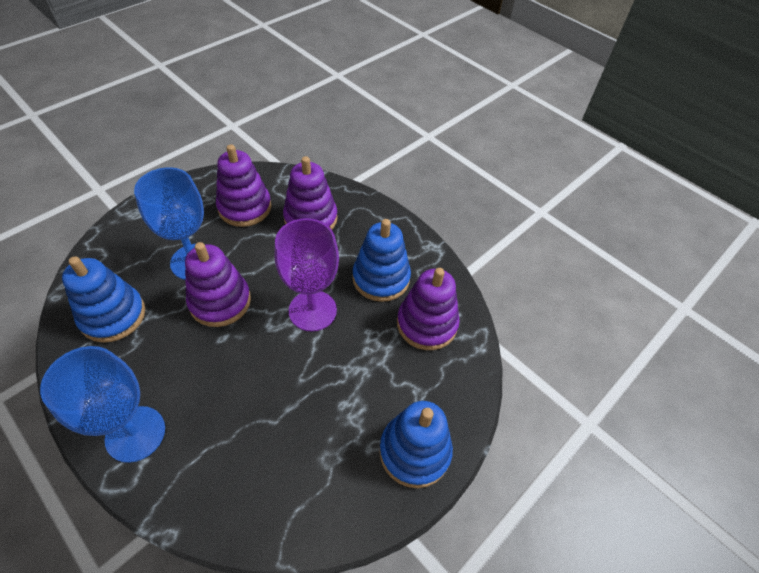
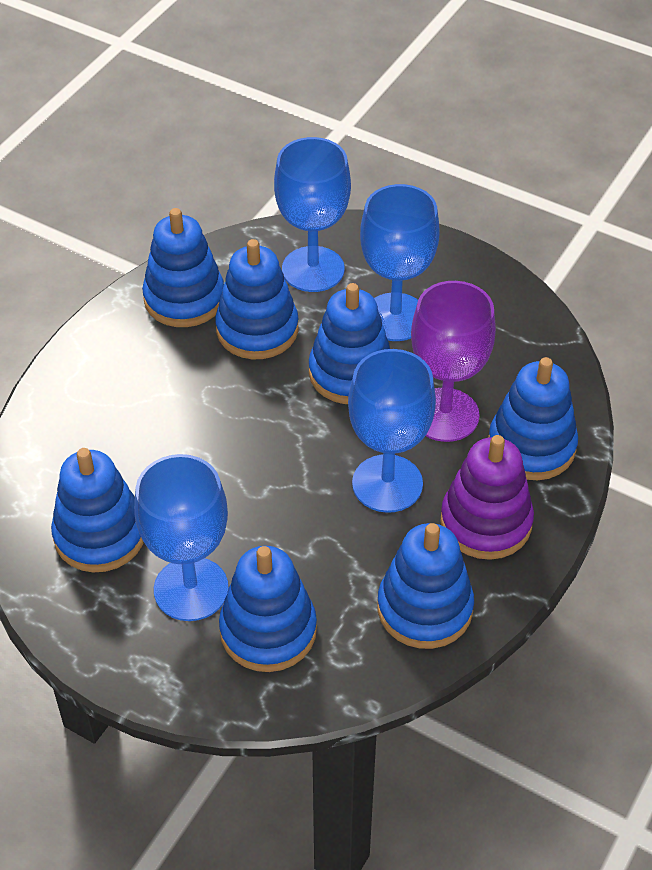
blue goblet: 2 -> 4
blue stacking toy: 3 -> 7
purple stacking toy: 4 -> 1

